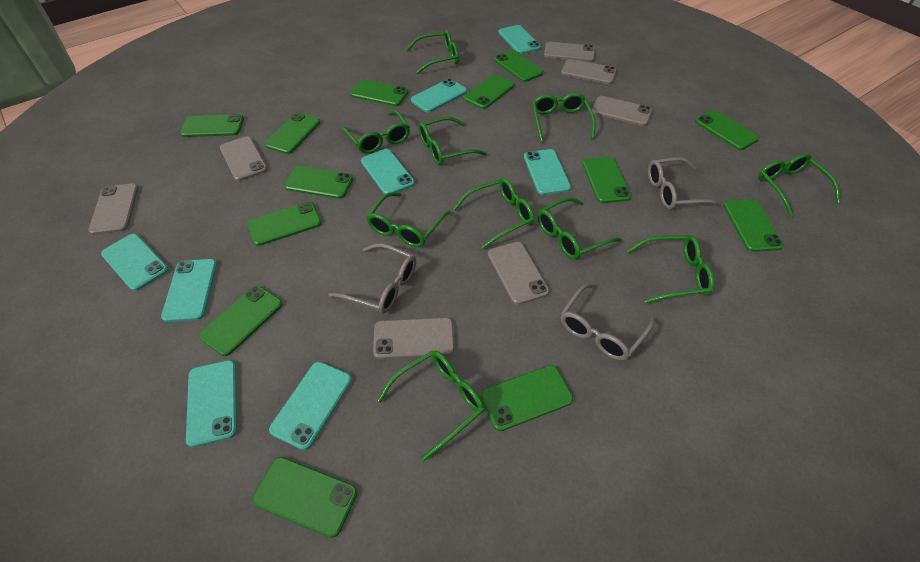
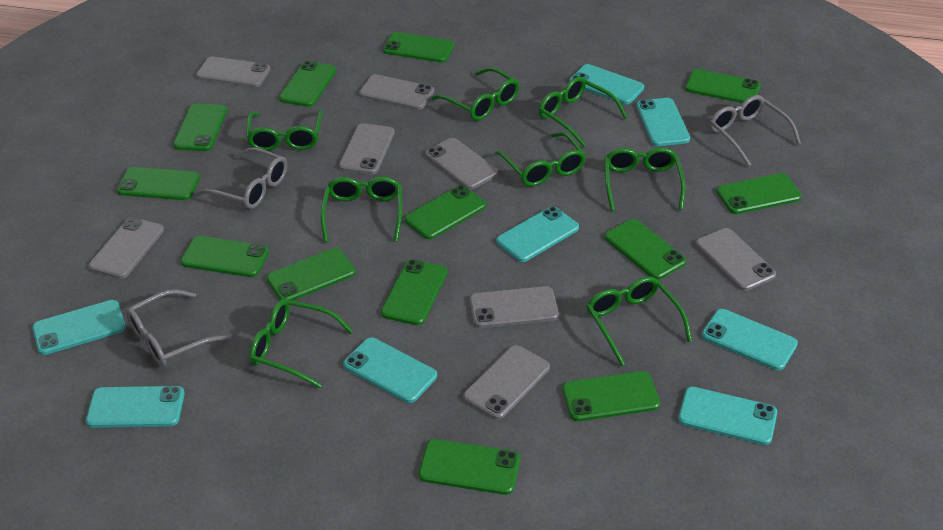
green glasses: 10 -> 8
grey phone: 7 -> 8

